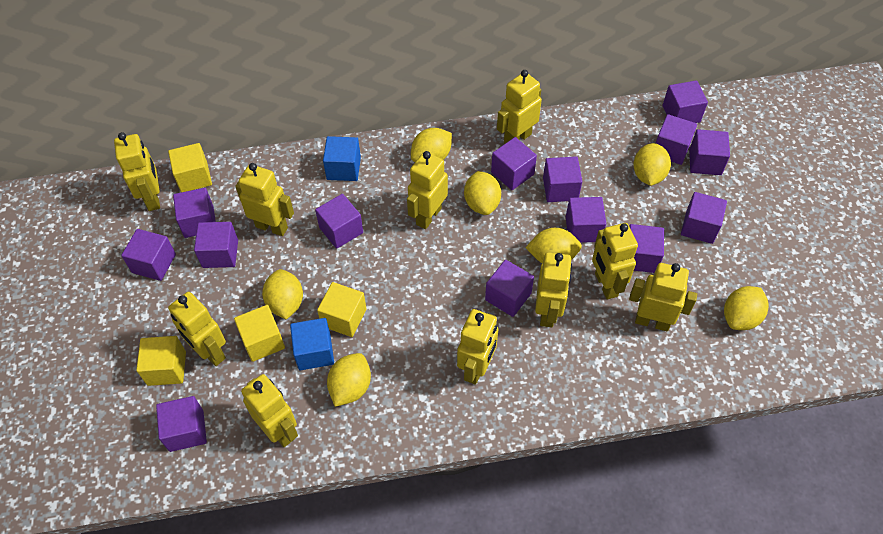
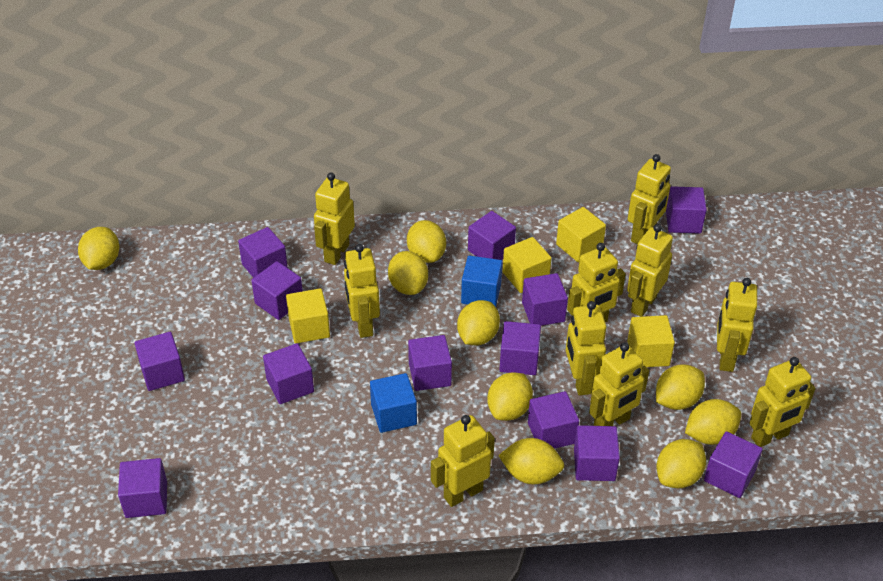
purple cube: 14 -> 13
yellow lemon: 7 -> 9

